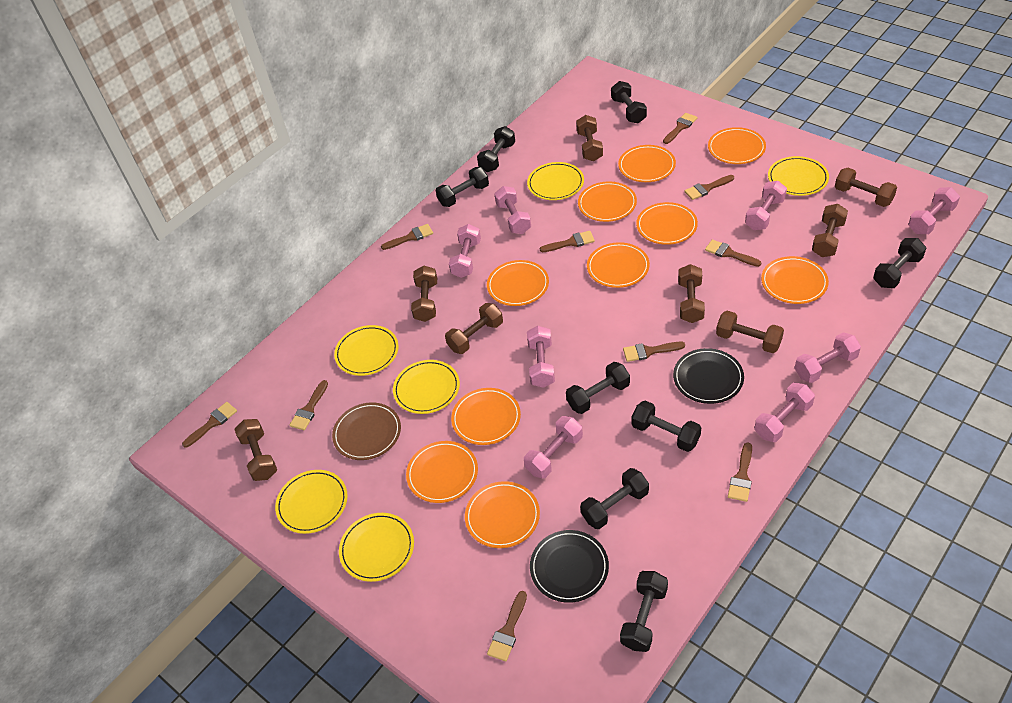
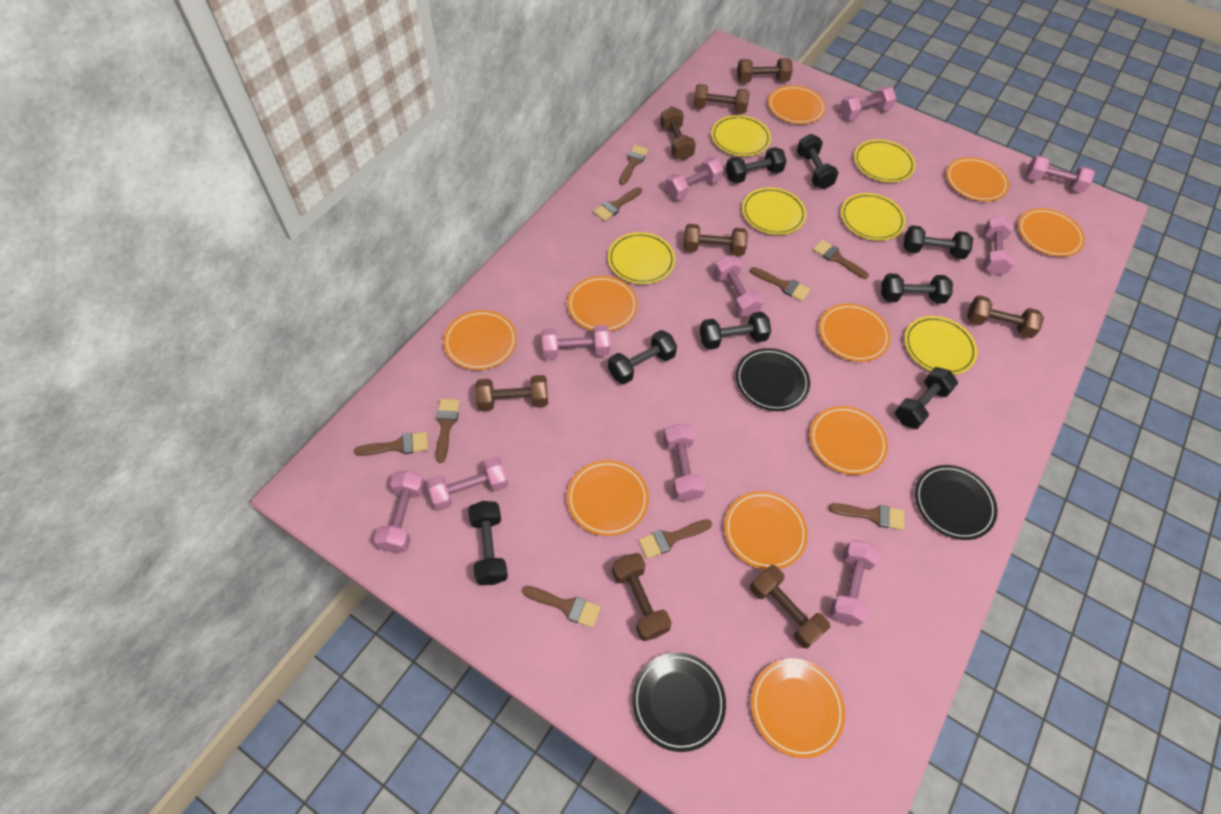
black plate: 2 -> 3
brown brush: 10 -> 9
brown plate: 1 -> 0
pink dumbbell: 8 -> 10

